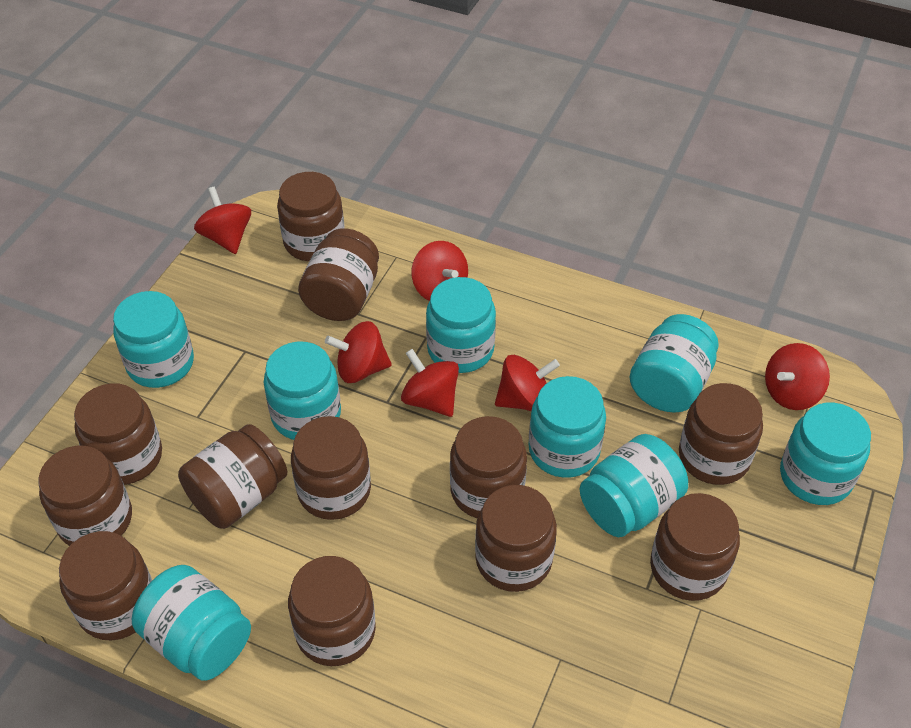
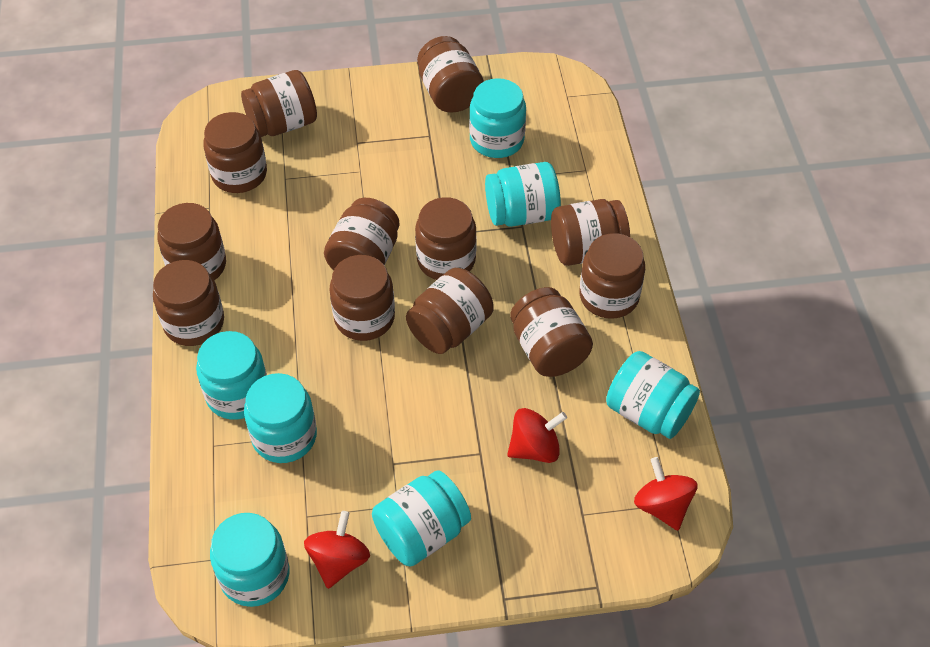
red spinning top: 6 -> 3
turquoise jar: 8 -> 7

